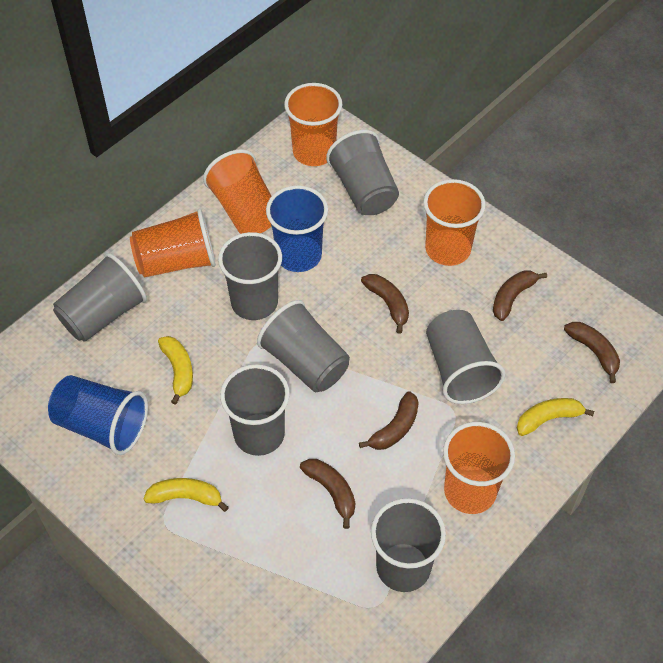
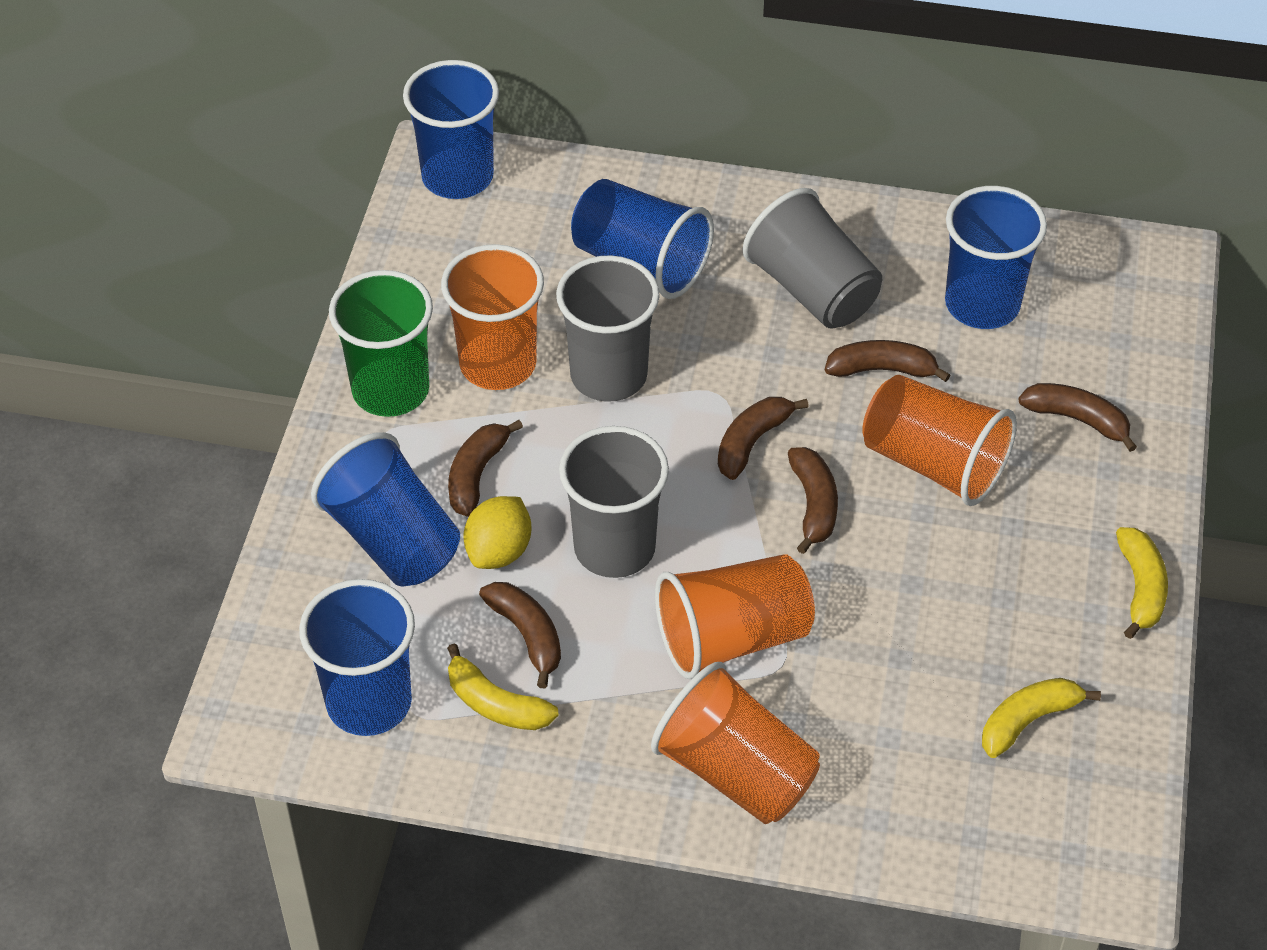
blue cup: 2 -> 5
brown banana: 5 -> 6
green cup: 0 -> 1
grey cup: 7 -> 3
orange cup: 5 -> 4
yellow lemon: 0 -> 1

